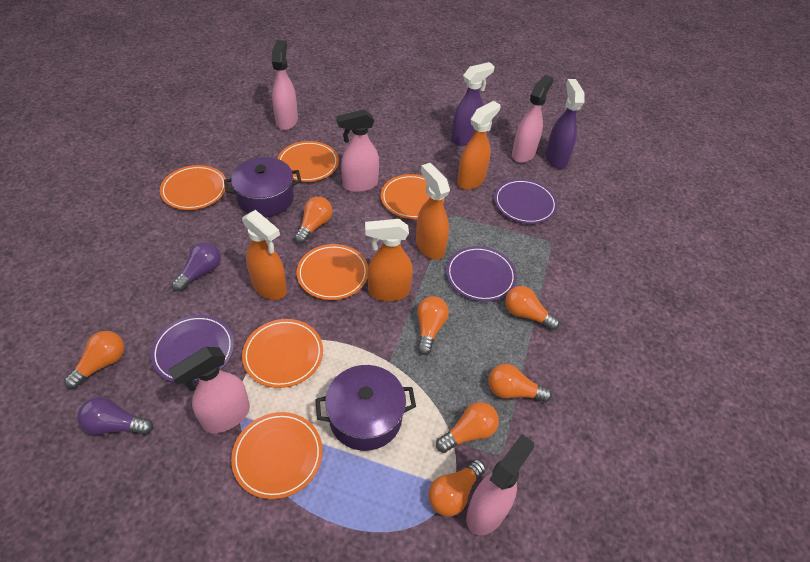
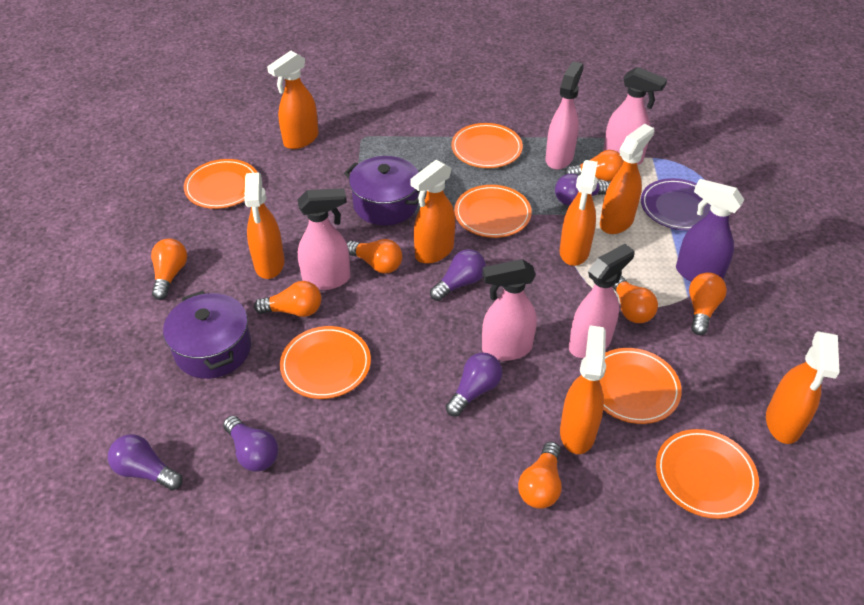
orange spray bottle: 4 -> 7
purple light bulb: 2 -> 5
purple plate: 3 -> 1
purple spray bottle: 2 -> 1

